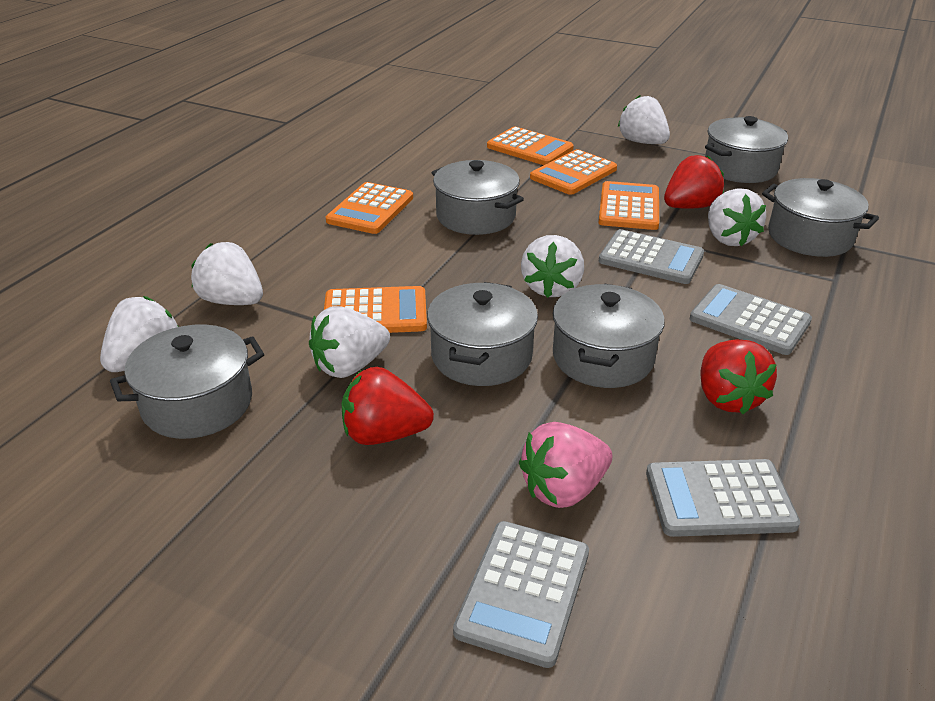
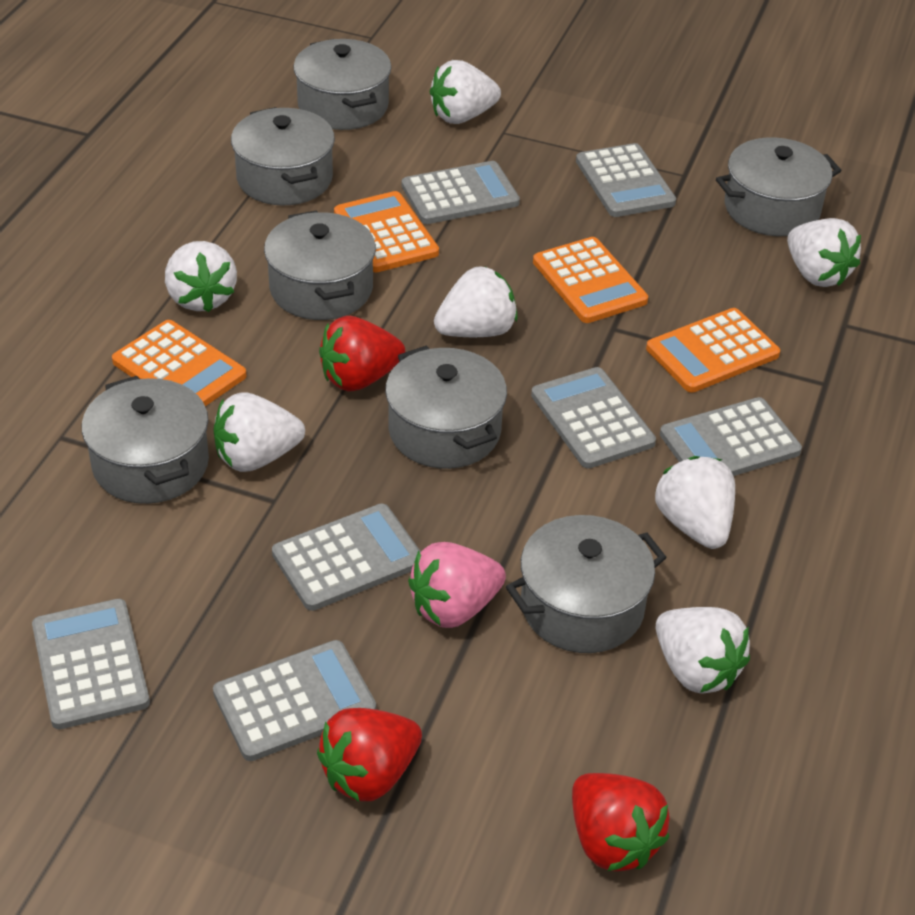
grey calculator: 4 -> 7
grey pot: 6 -> 7
orange calculator: 5 -> 4
white strawberry: 6 -> 7

